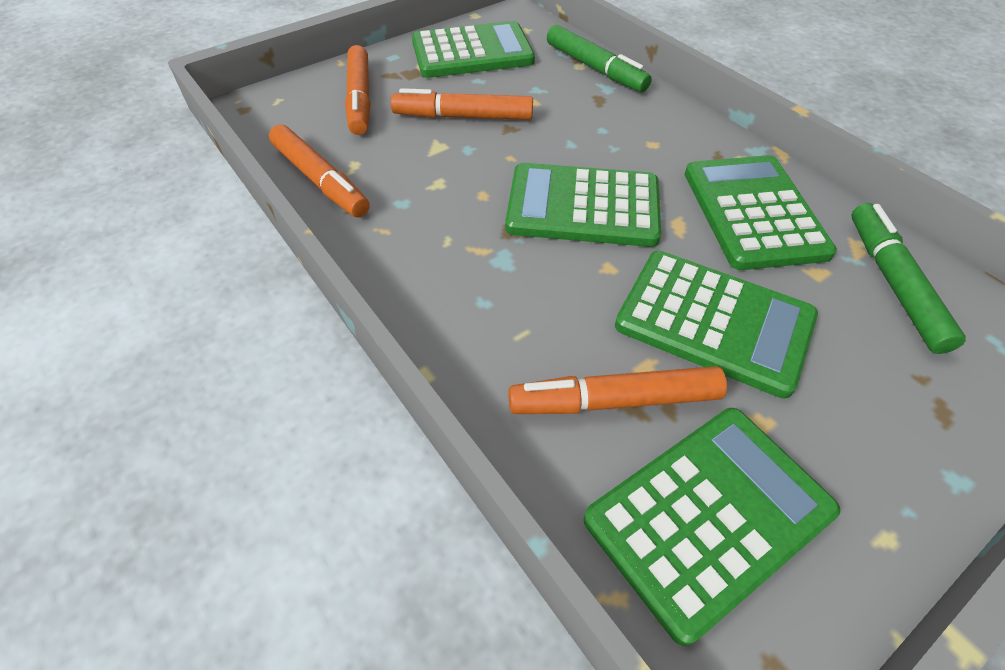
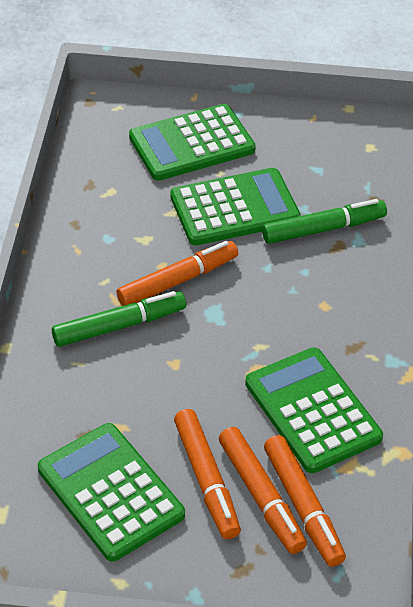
green calculator: 5 -> 4

